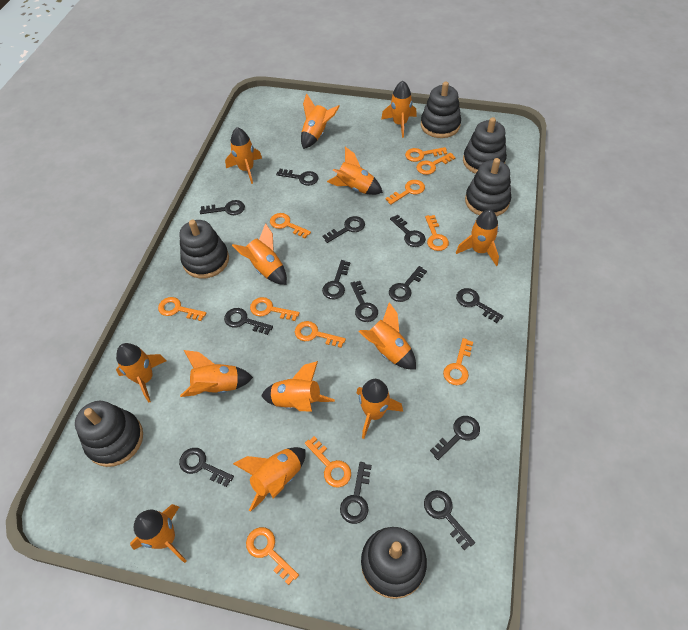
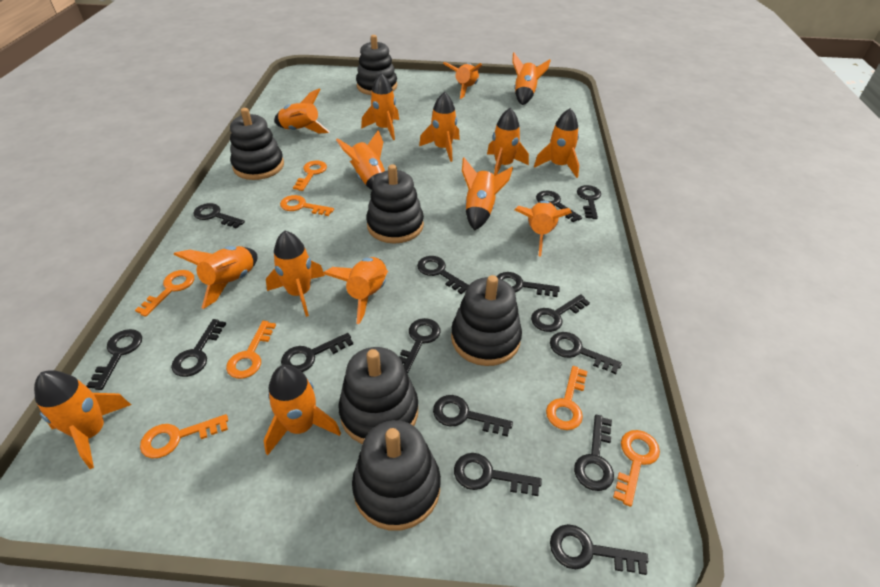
black key: 13 -> 15
orange key: 11 -> 7
orange rocket: 13 -> 15

